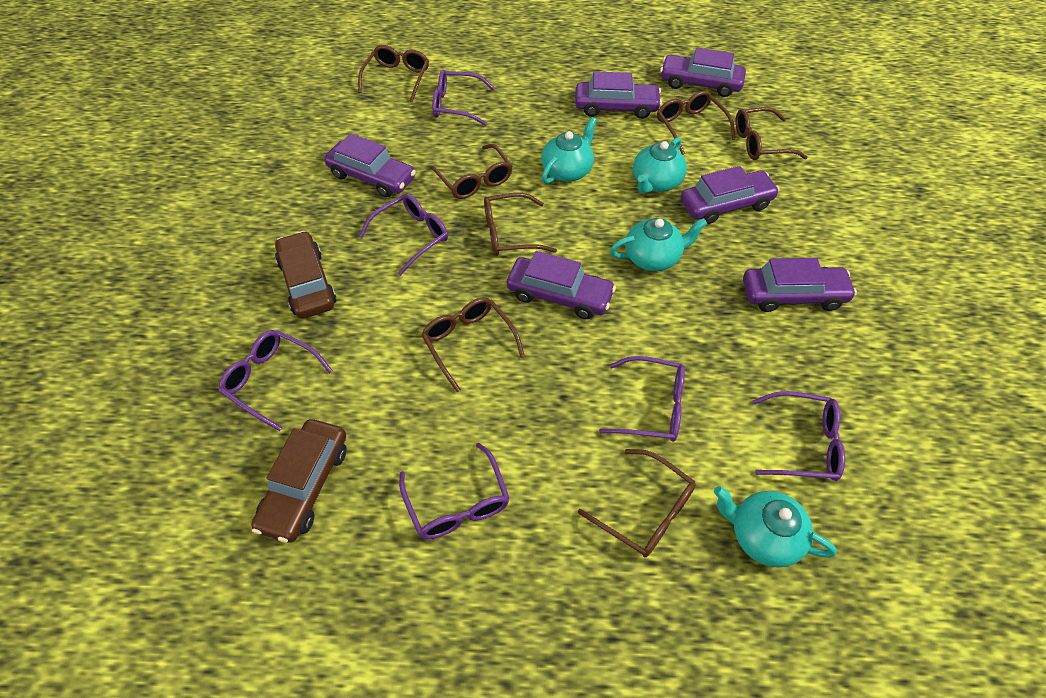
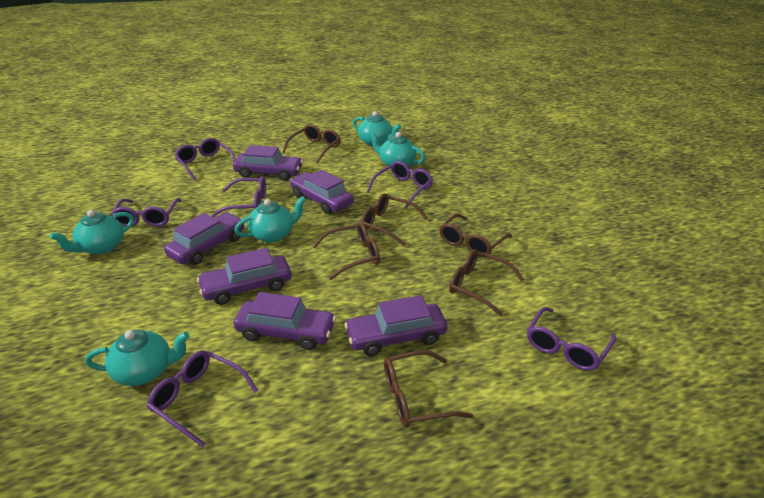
brown car: 2 -> 0
brown glasses: 7 -> 6
turquoise teapot: 4 -> 5

